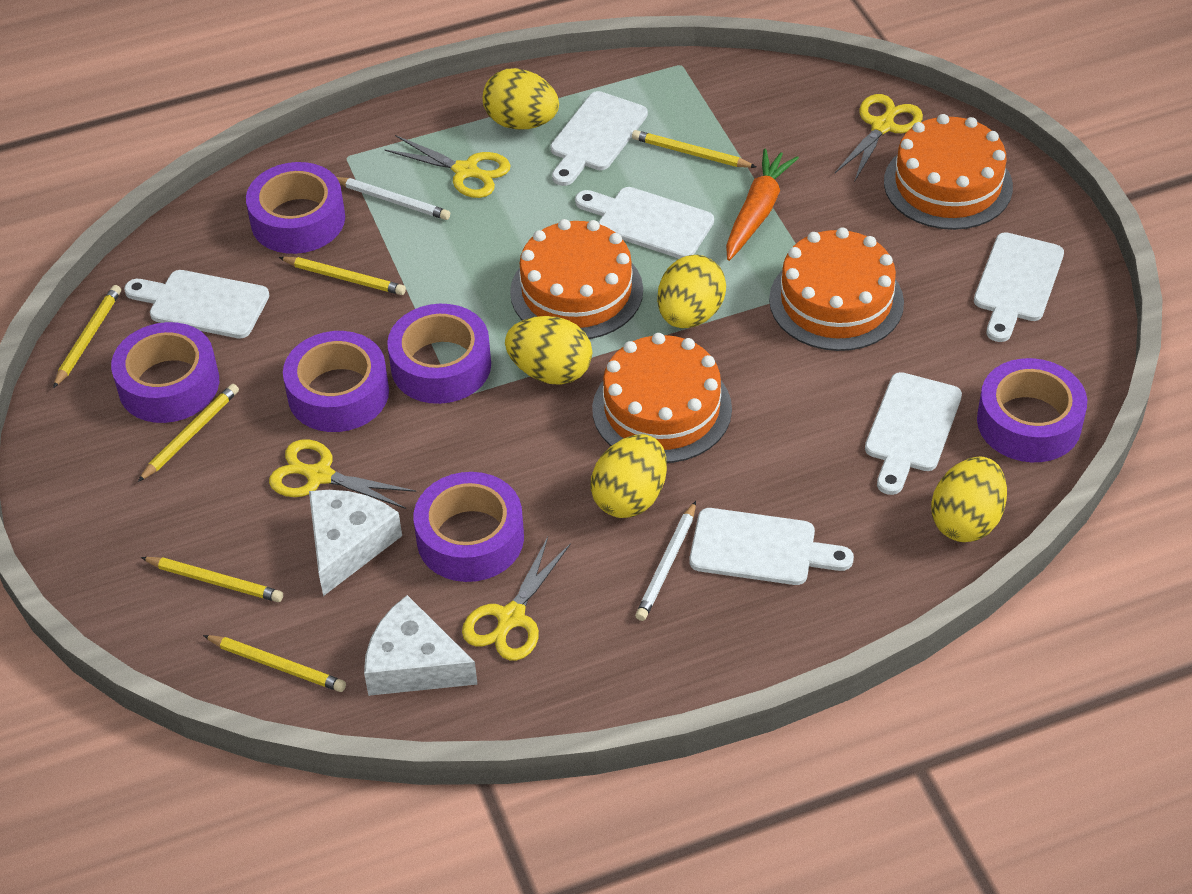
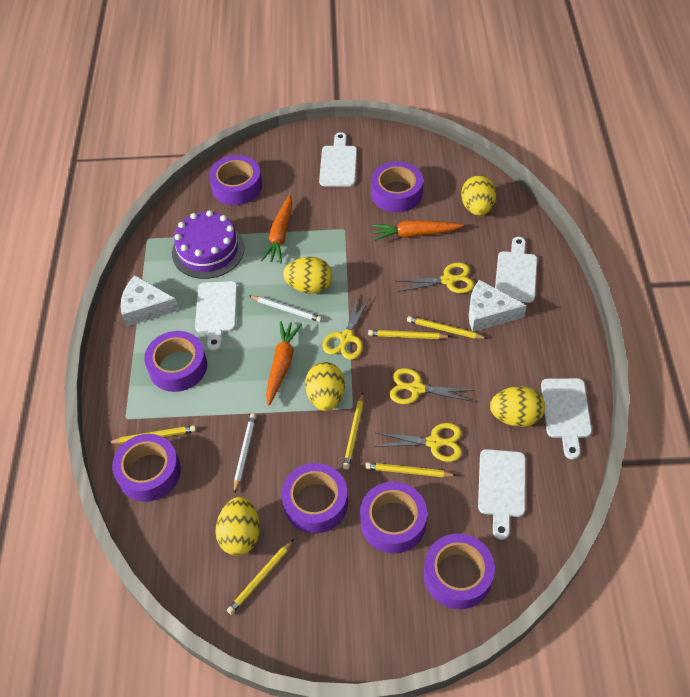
orange cake: 4 -> 0
orange carrot: 1 -> 3
purple cake: 0 -> 1
purple tape: 6 -> 7
white cutting board: 6 -> 5

